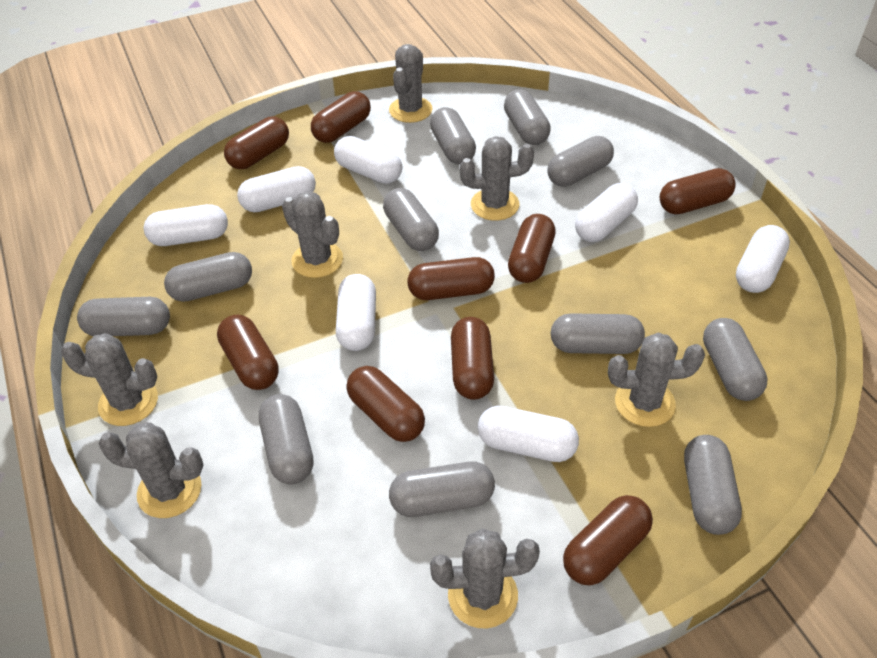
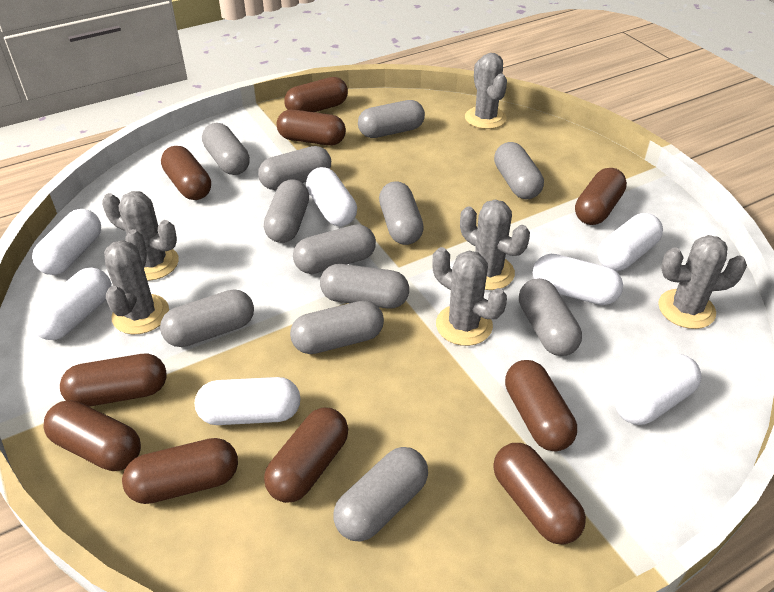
brown capsule: 9 -> 10
grey cactus: 7 -> 6
grey capsule: 11 -> 12

